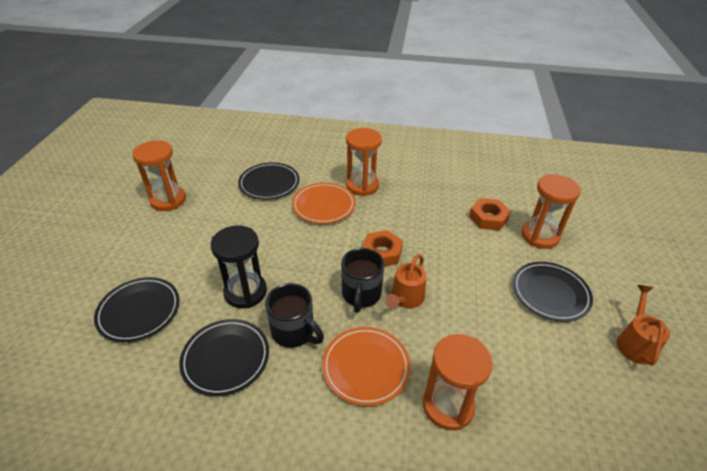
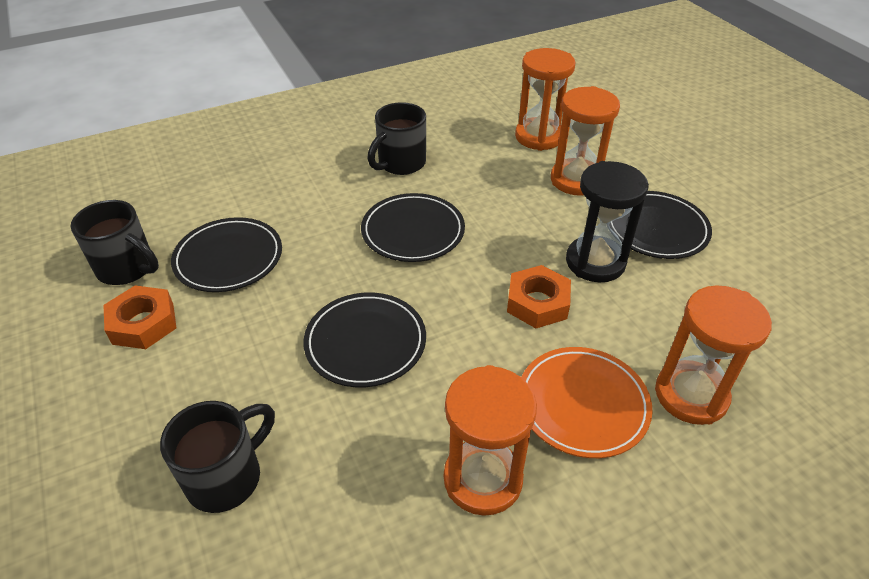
black mug: 2 -> 3
orange plate: 2 -> 1
orange watering can: 2 -> 0

